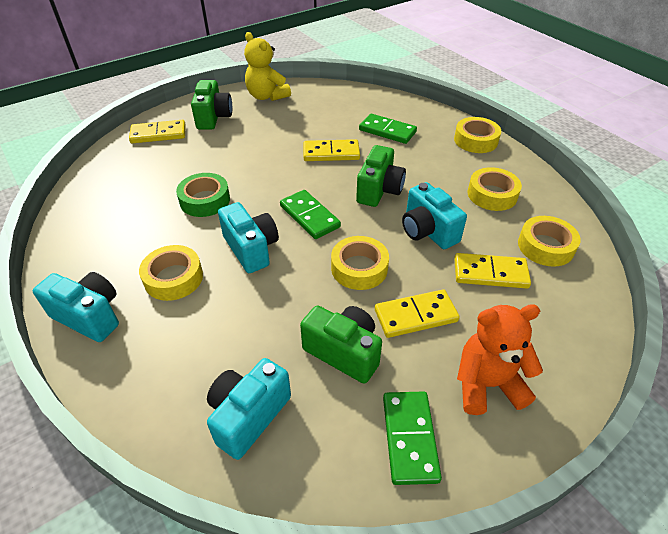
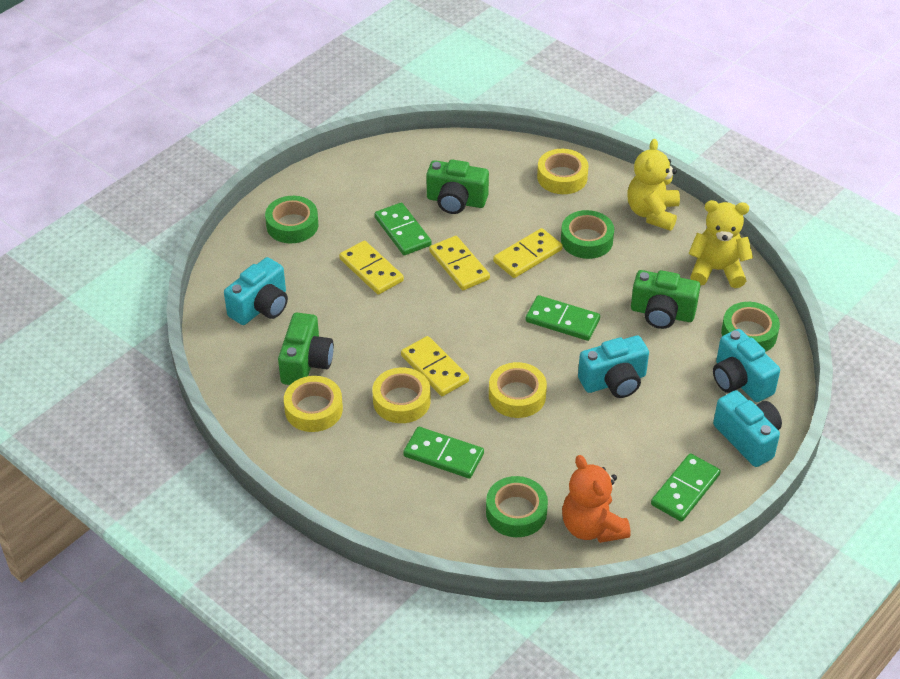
green domino: 3 -> 4
green tape: 1 -> 4
yellow tape: 5 -> 4
yellow teddy bear: 1 -> 2

